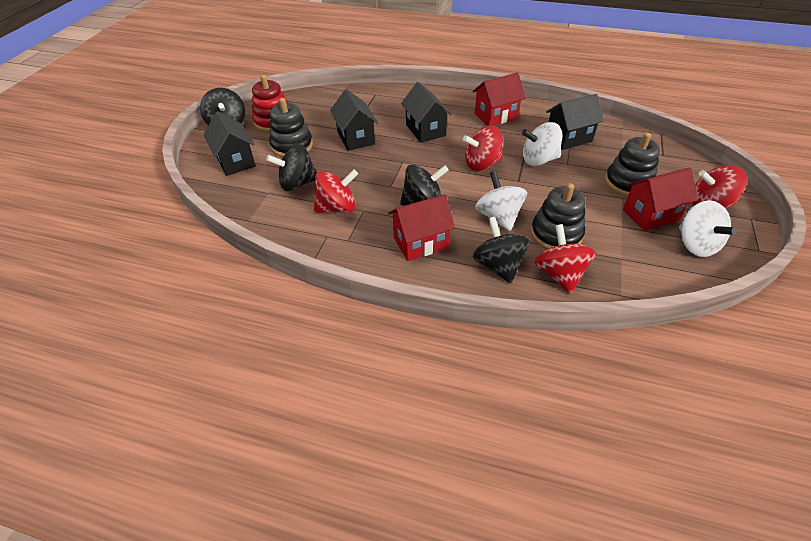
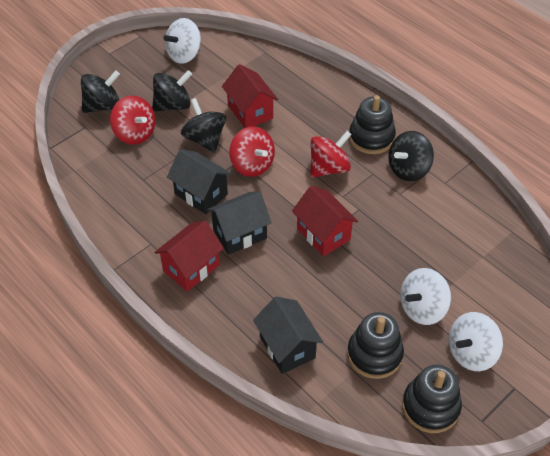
black house: 4 -> 3
red spinning top: 4 -> 3
red stacking toy: 1 -> 0

